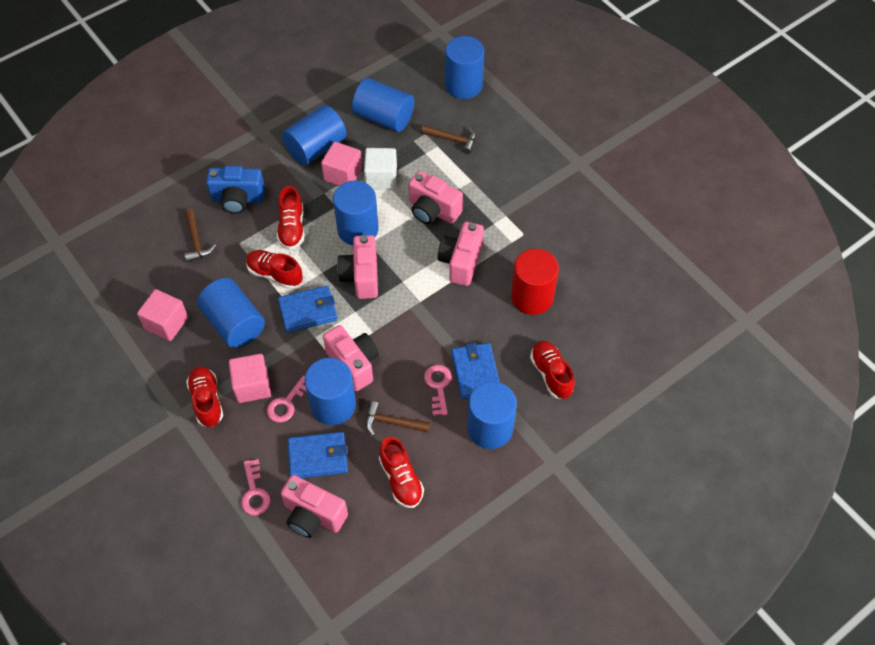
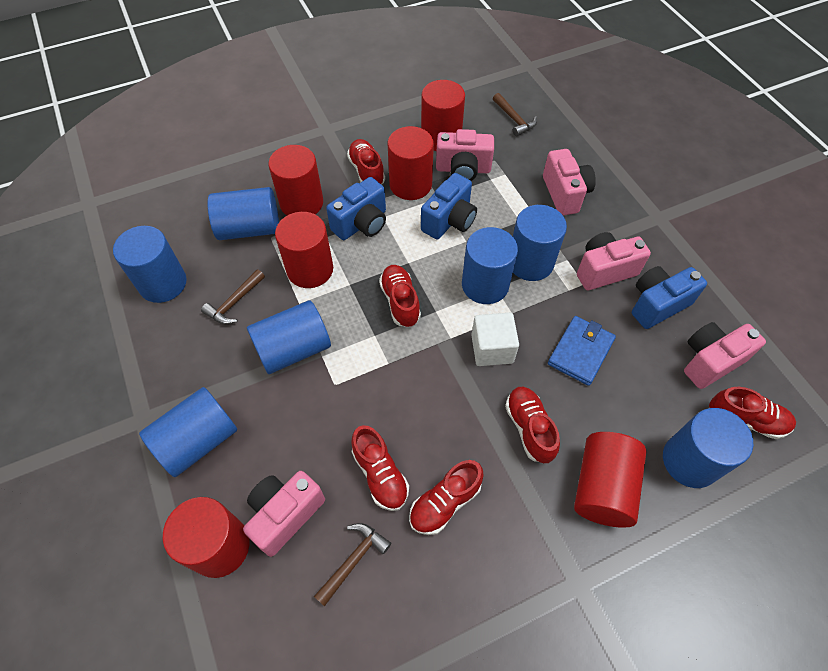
blue camera: 1 -> 3
blue wallet: 3 -> 1
pink cube: 3 -> 0
pink key: 3 -> 0
red cylinder: 1 -> 6
red shoe: 5 -> 6

